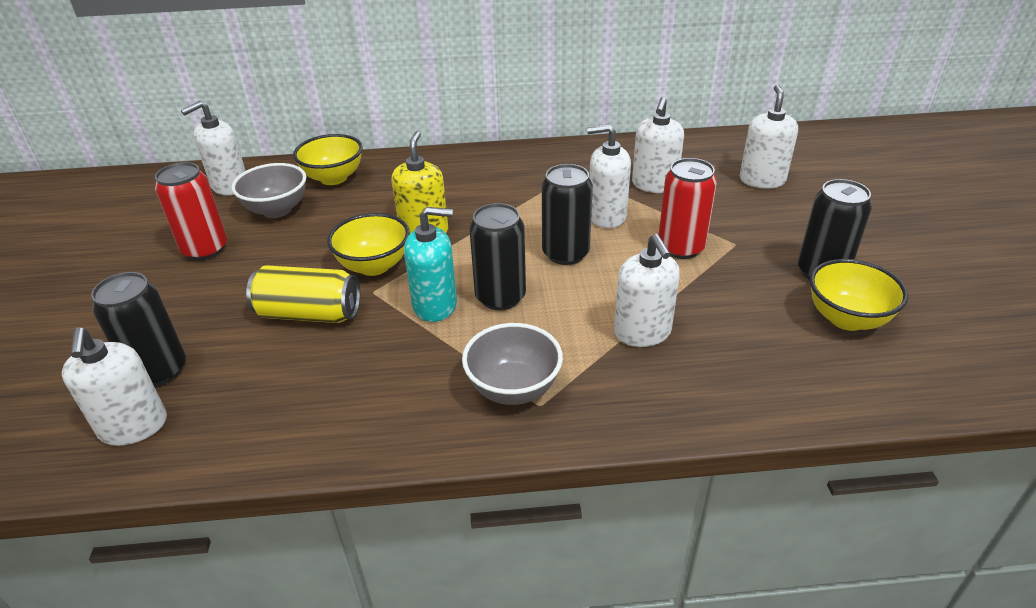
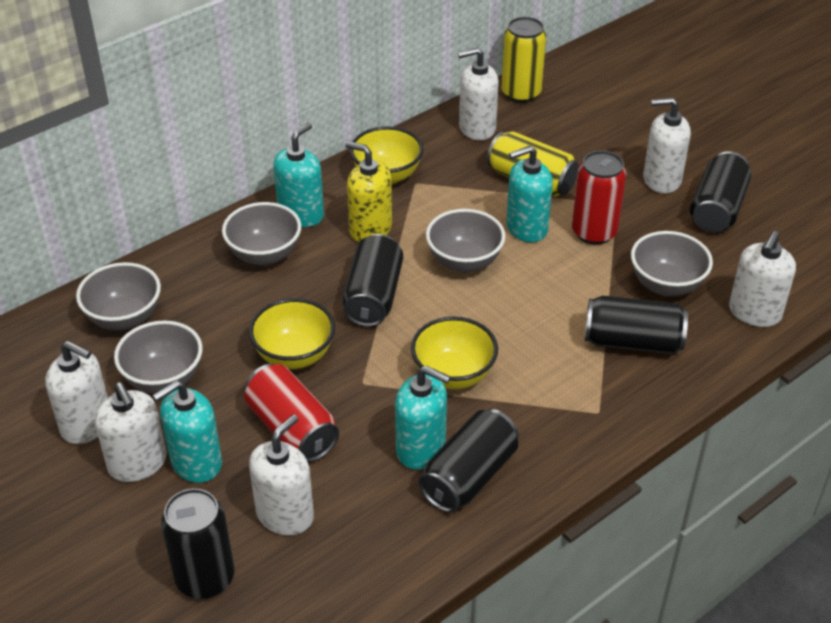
black can: 4 -> 5
grey bowl: 2 -> 5
turquoise soap dispenser: 1 -> 4
yellow can: 1 -> 2

